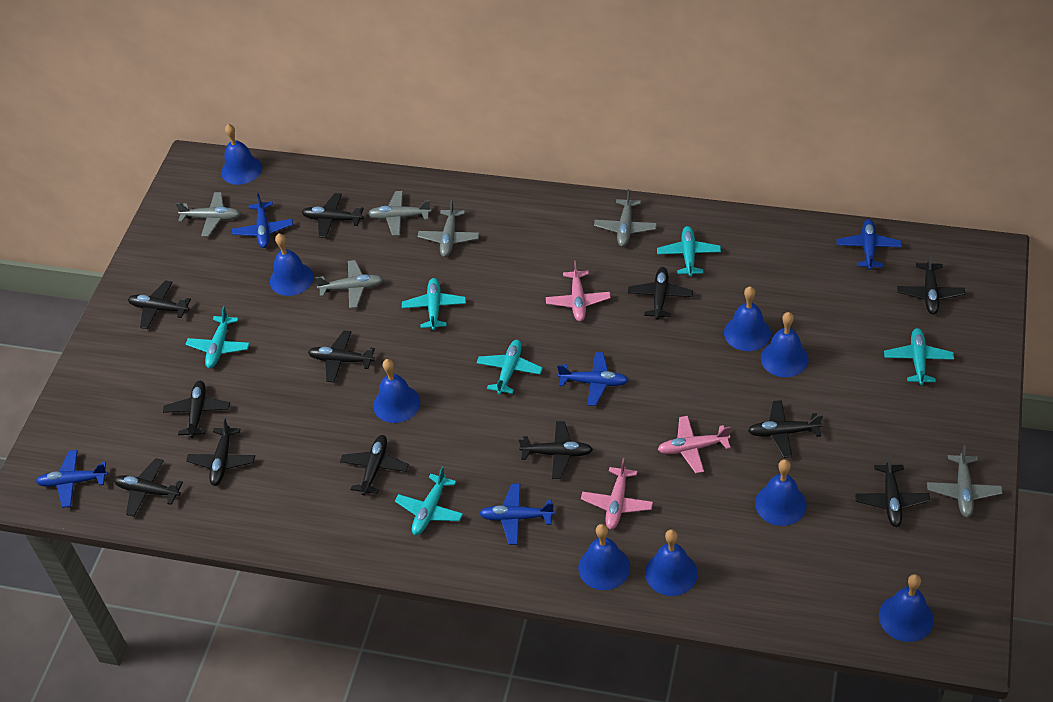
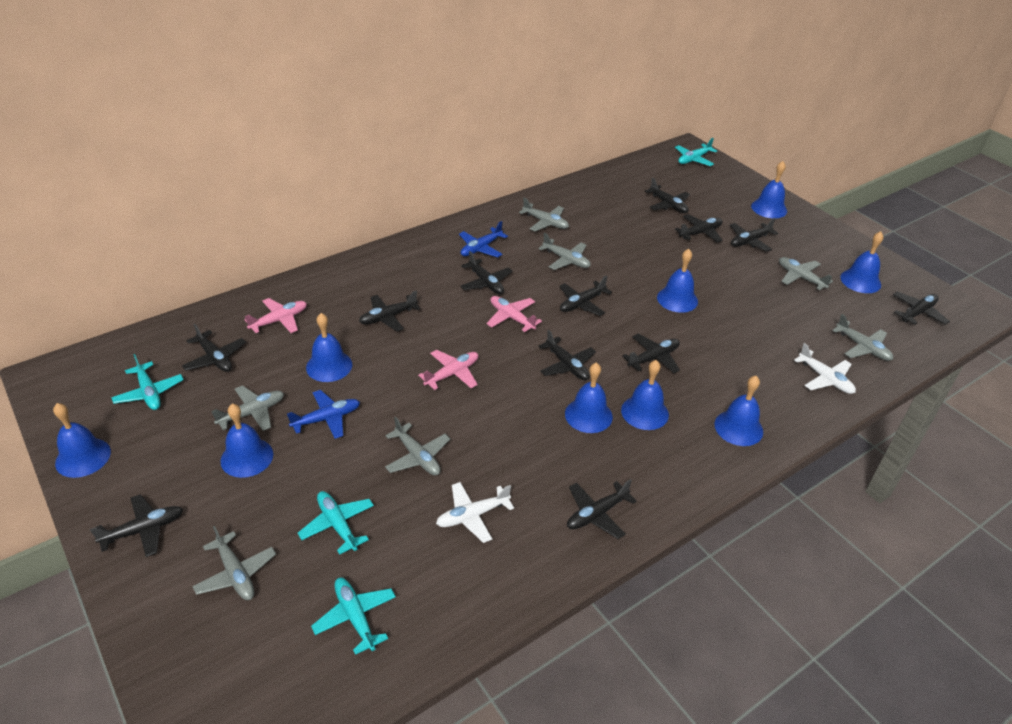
blue plane: 5 -> 2
grey plane: 6 -> 7
turquoise plane: 6 -> 4
white plane: 0 -> 2

